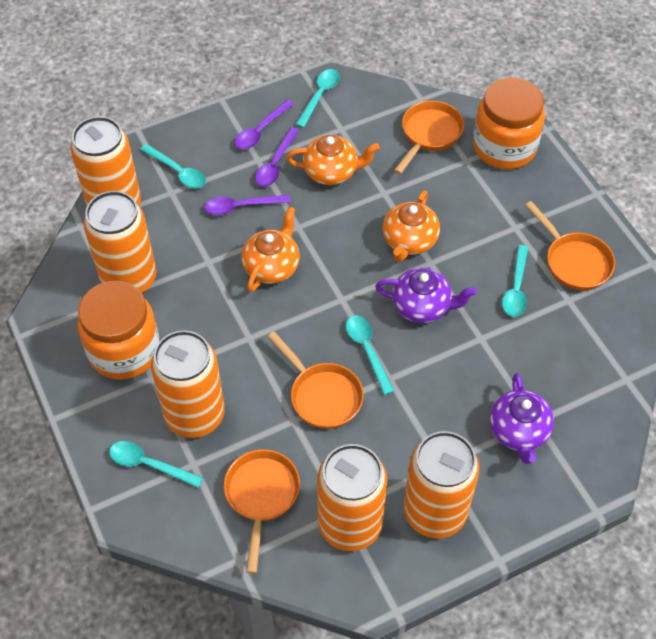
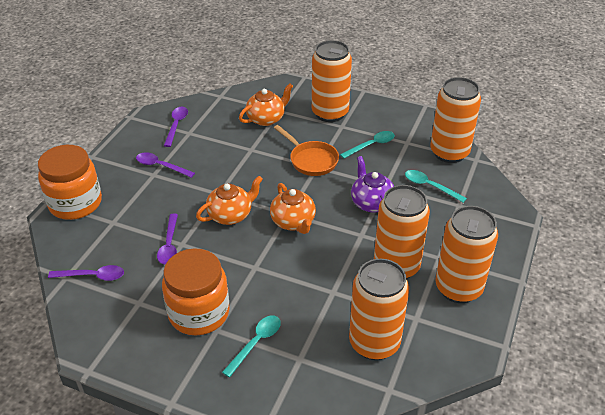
orange pan: 4 -> 1
purple spoon: 3 -> 4
purple teapot: 2 -> 1
turquoise spoon: 5 -> 3

